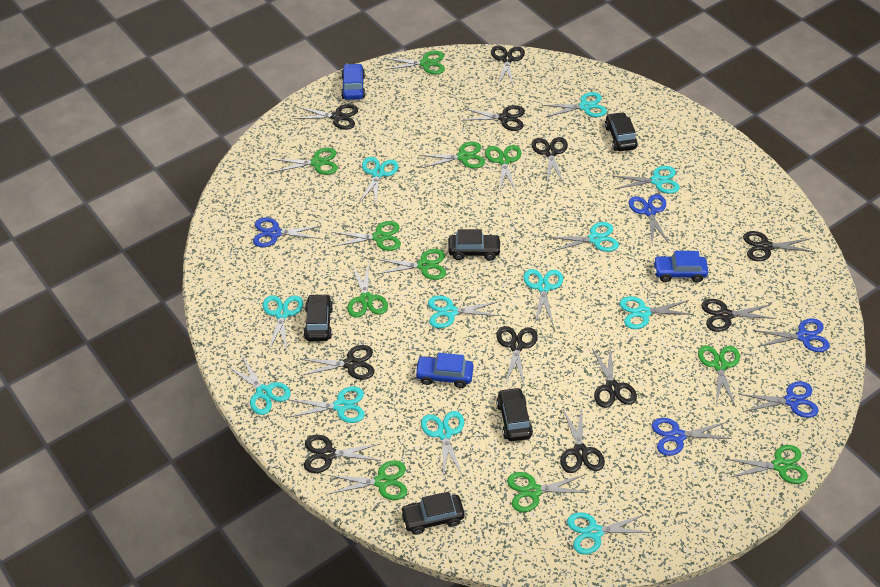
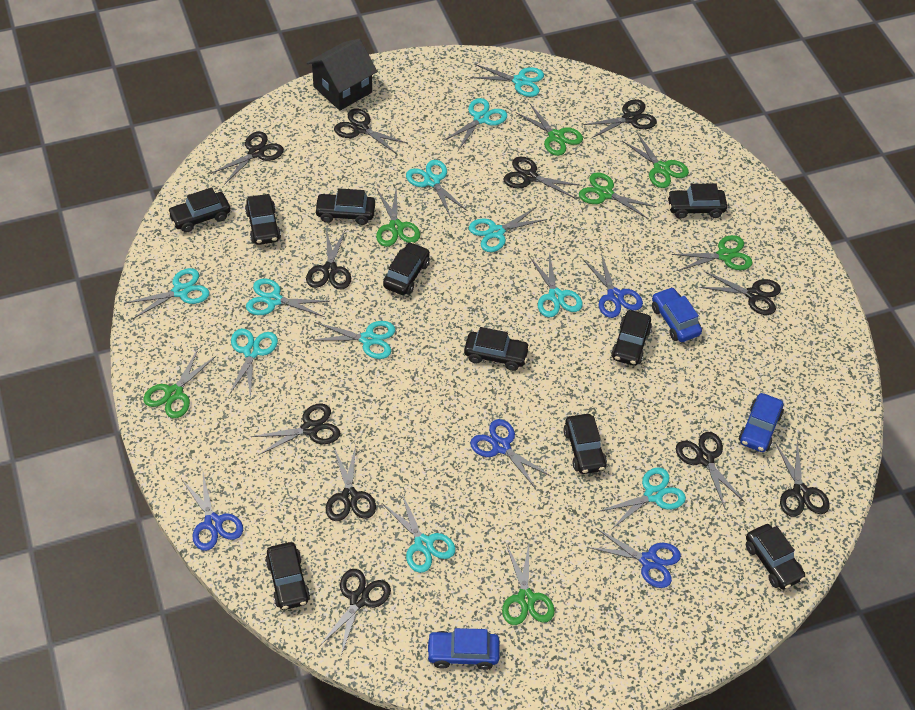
black car: 5 -> 10
black house: 0 -> 1
blue scissors: 5 -> 4
green scissors: 11 -> 7
turquoise scissors: 12 -> 11

